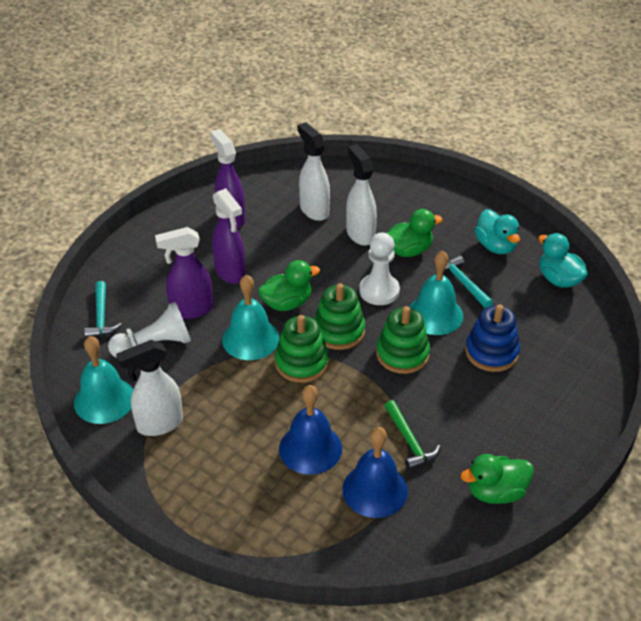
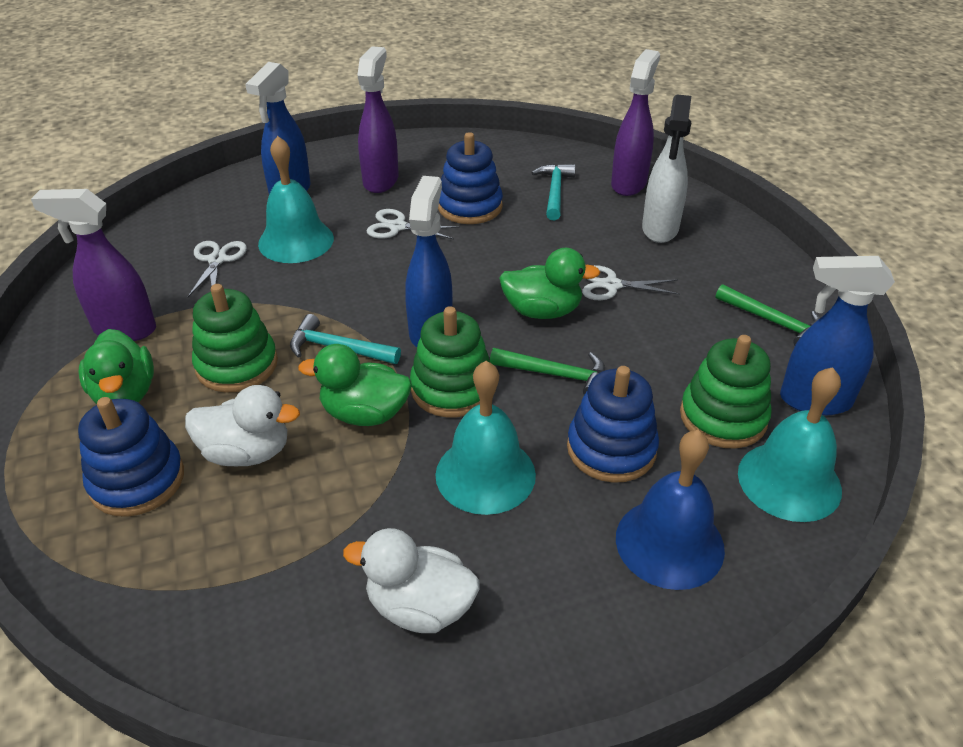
blue bell: 2 -> 1
blue spray bottle: 0 -> 3
blue stacking toy: 1 -> 3
green hammer: 1 -> 2
turquoise duck: 2 -> 0
white duck: 0 -> 2
white pawn: 2 -> 0
white scissors: 0 -> 3
white spray bottle: 3 -> 1

